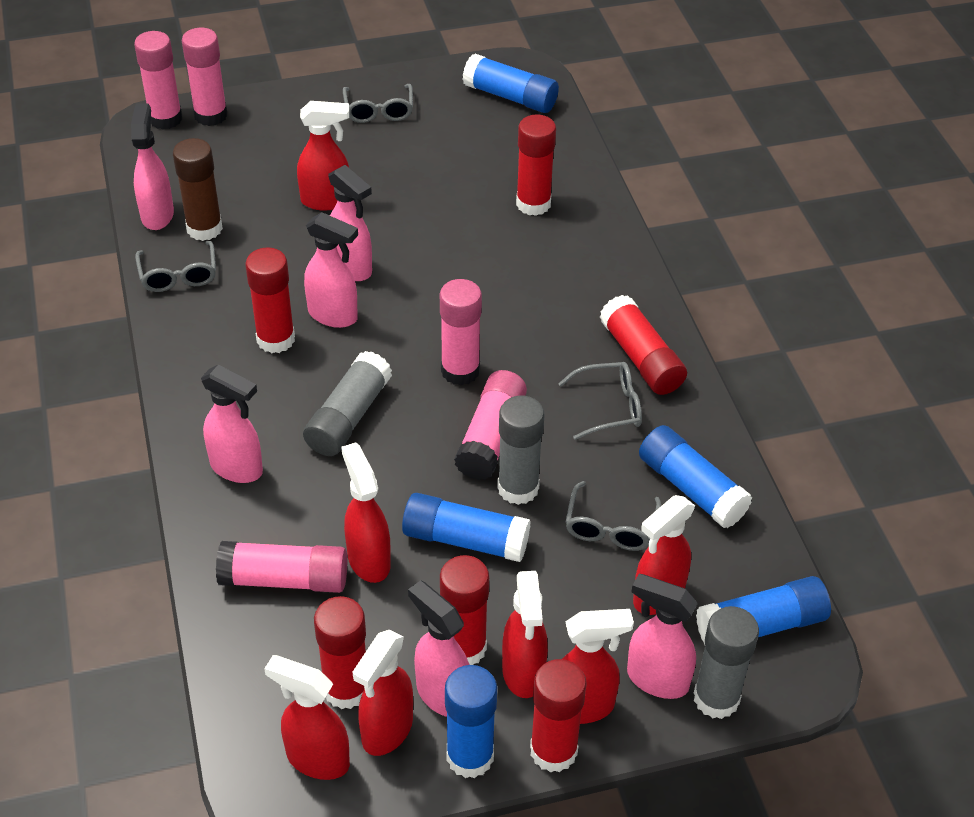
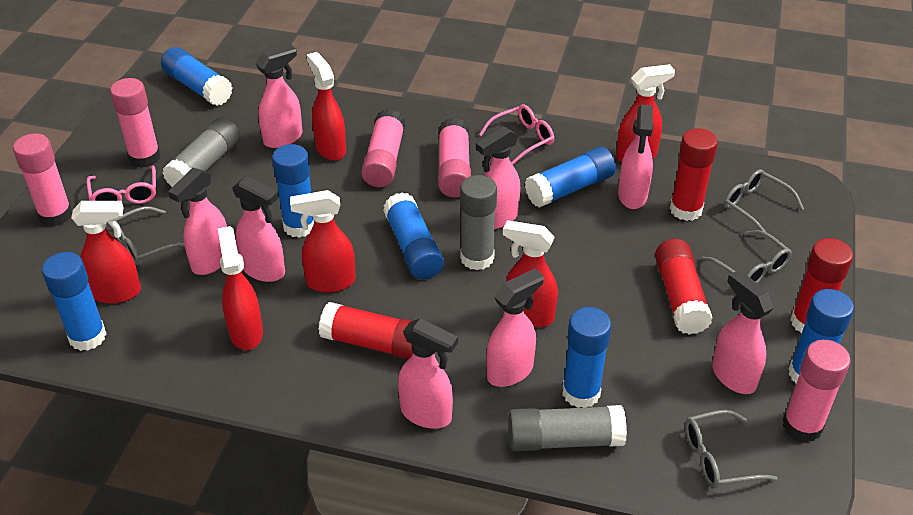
blue glue stick: 5 -> 7
brown glue stick: 1 -> 0
pink glasses: 0 -> 2
pink spray bottle: 6 -> 8
red glue stick: 6 -> 4
red spray bottle: 7 -> 6

